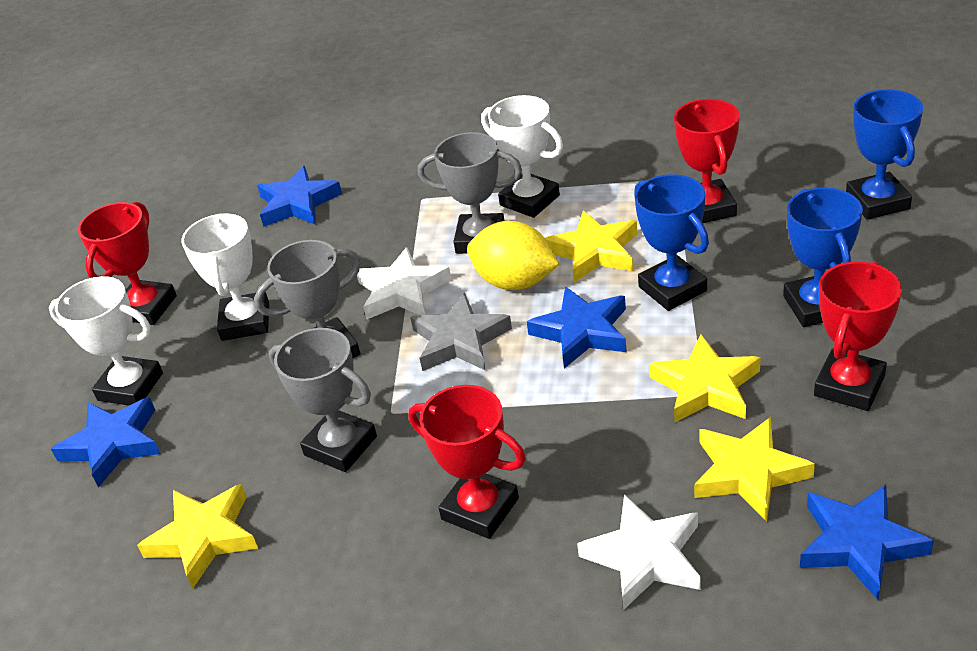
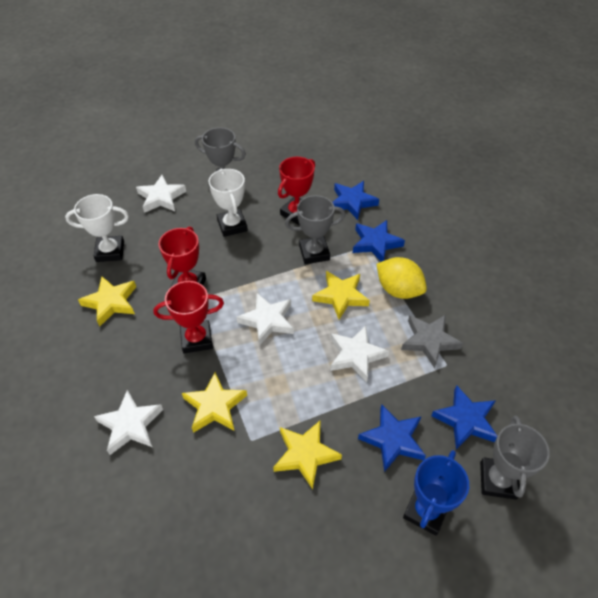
blue trophy: 3 -> 1
red trophy: 4 -> 3
white star: 2 -> 4
white trophy: 3 -> 2

